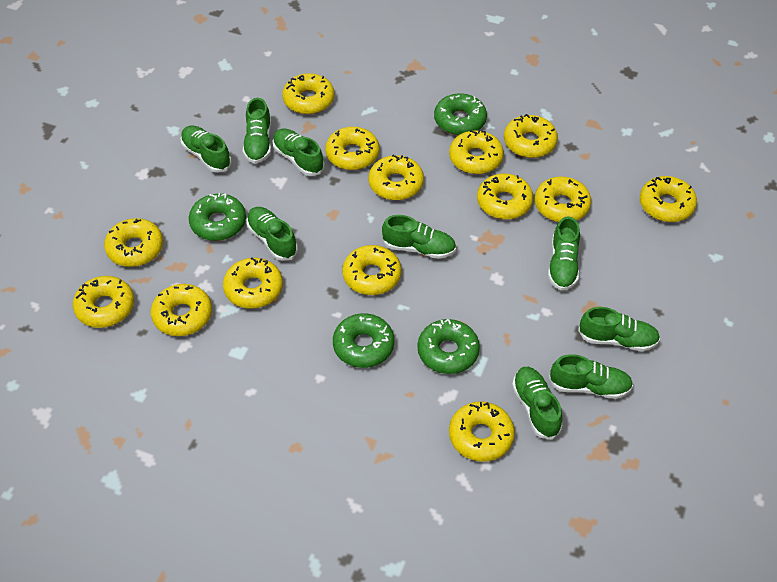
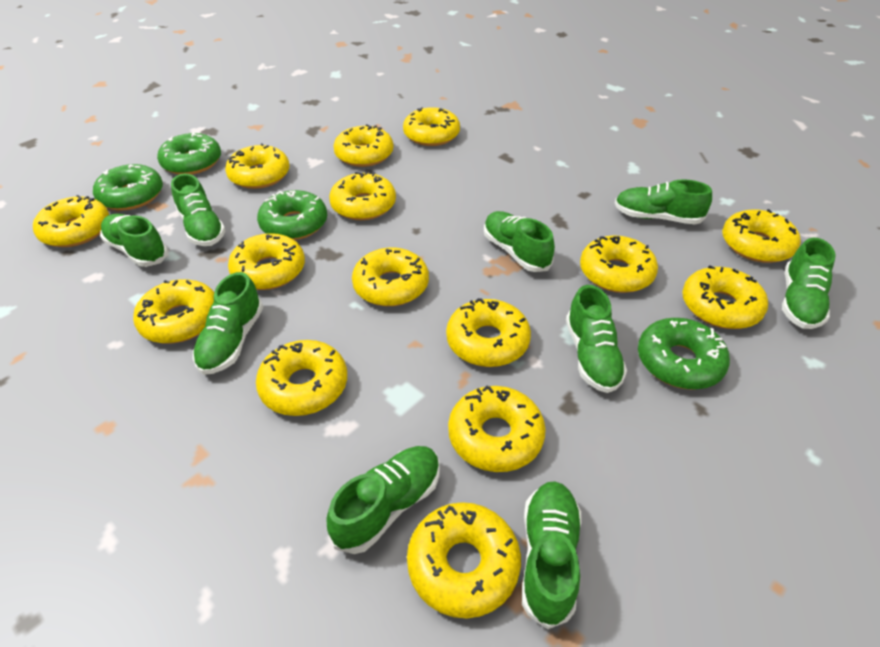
yellow donut: 14 -> 15

